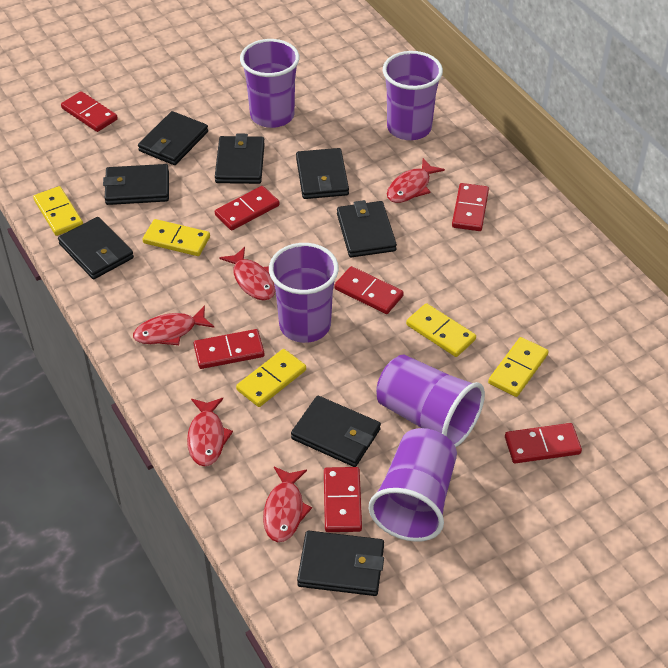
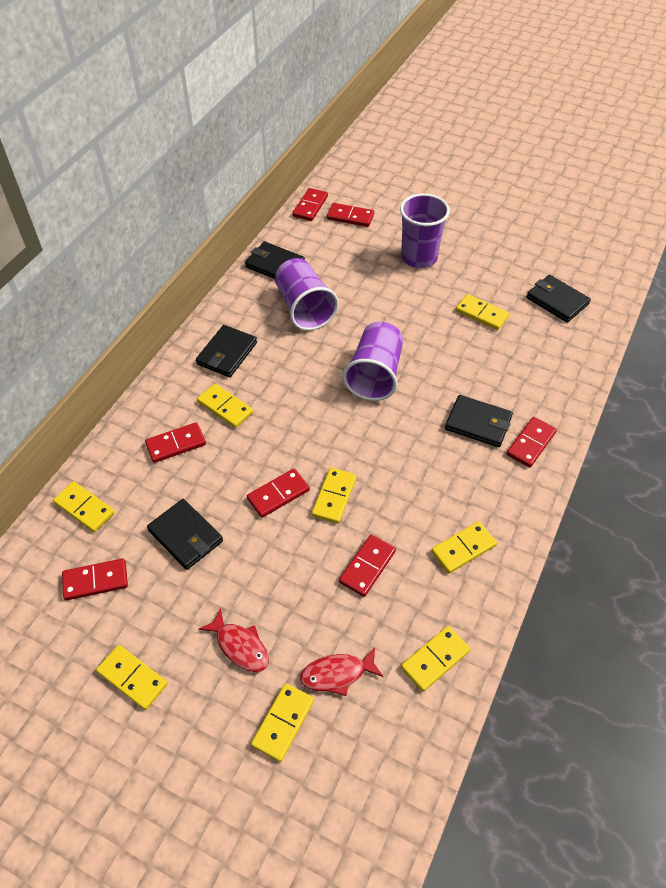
black wallet: 8 -> 5
purple cup: 5 -> 3
red fish: 5 -> 2
yellow domino: 5 -> 8

